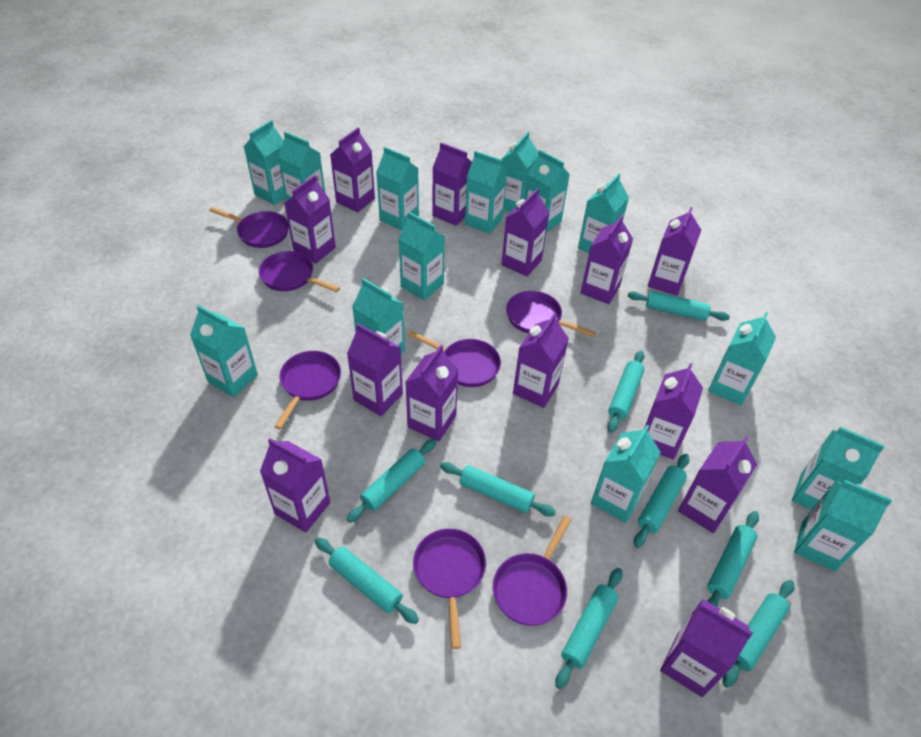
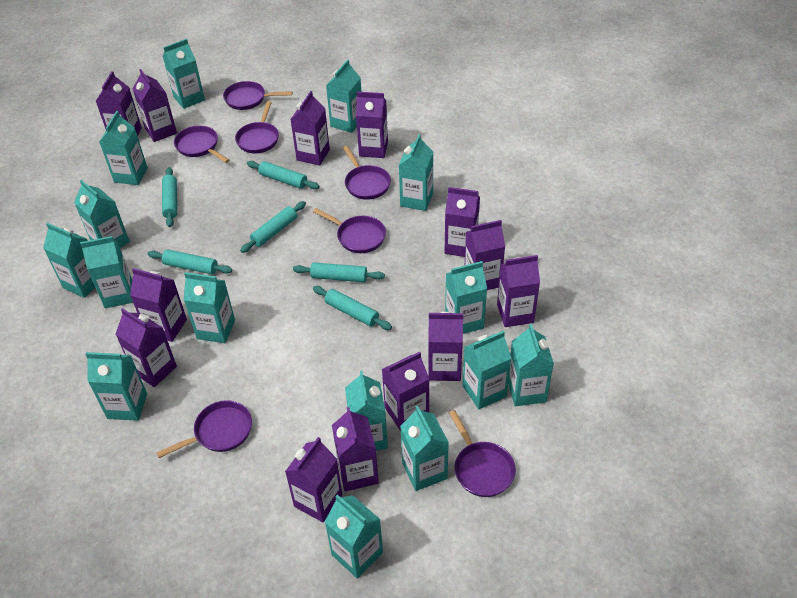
turquoise carton: 14 -> 15
turquoise rolling pin: 9 -> 6

